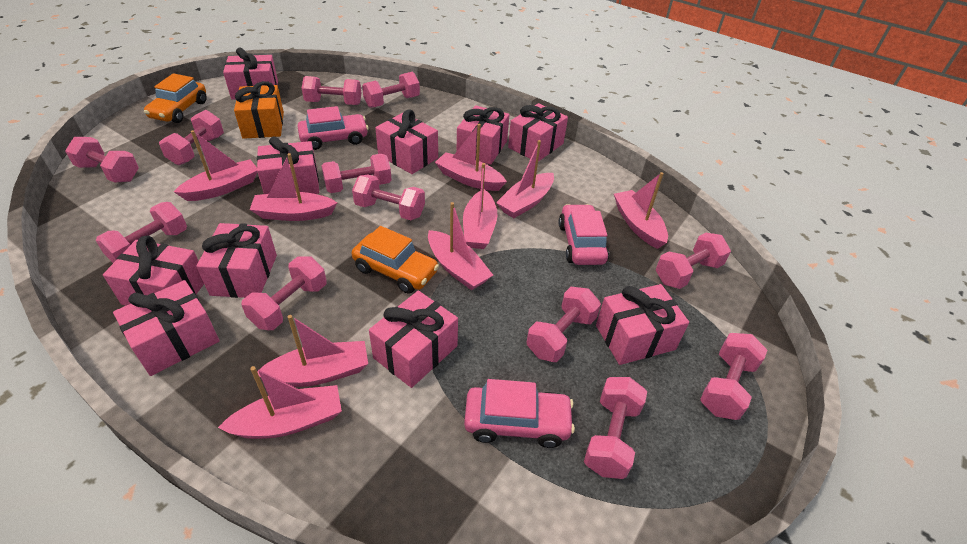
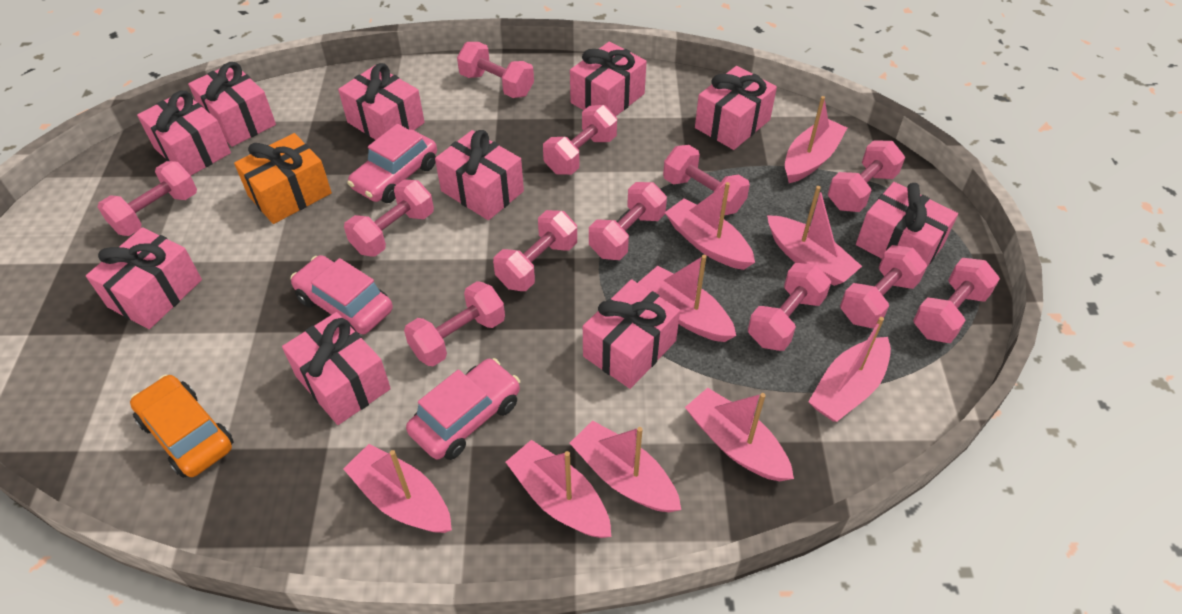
orange car: 2 -> 1

